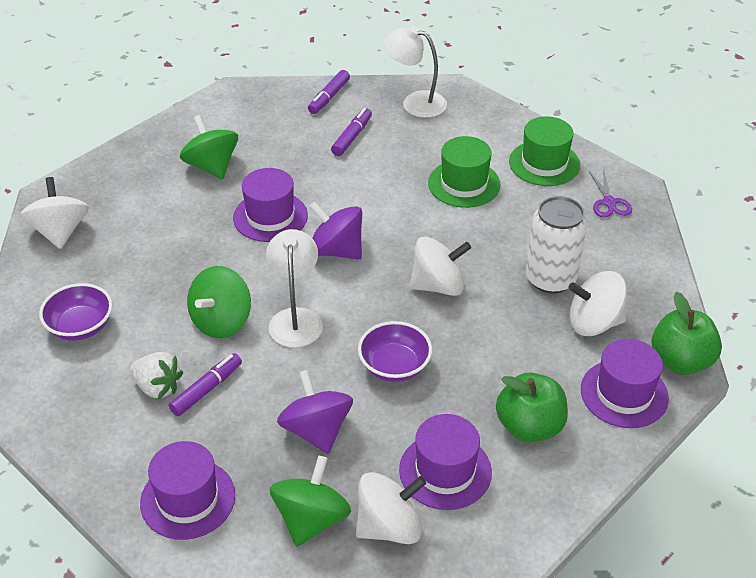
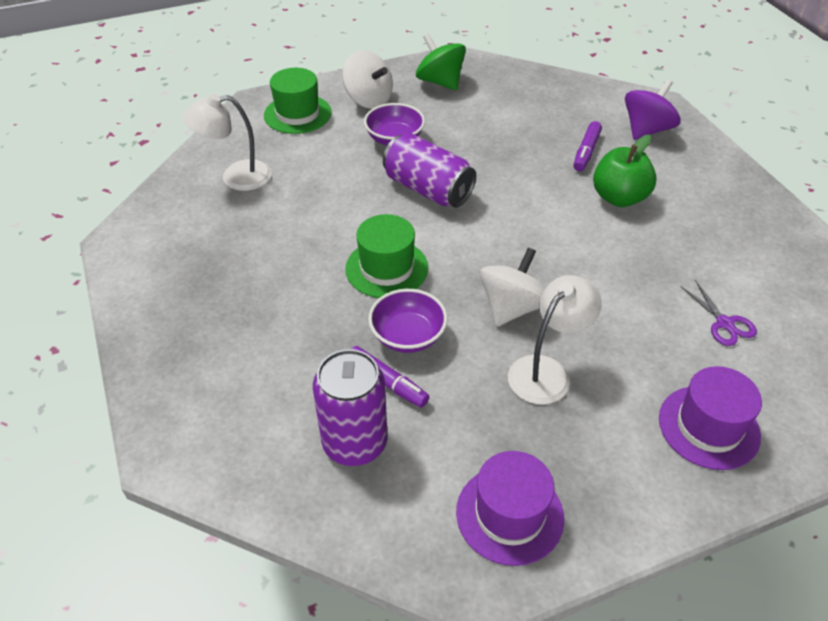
green apple: 2 -> 1
green spinning top: 3 -> 1
purple can: 0 -> 2
purple hat: 4 -> 2
purple marker: 3 -> 2
purple spinning top: 2 -> 1
white can: 1 -> 0
white spinning top: 4 -> 2
white strawberry: 1 -> 0

